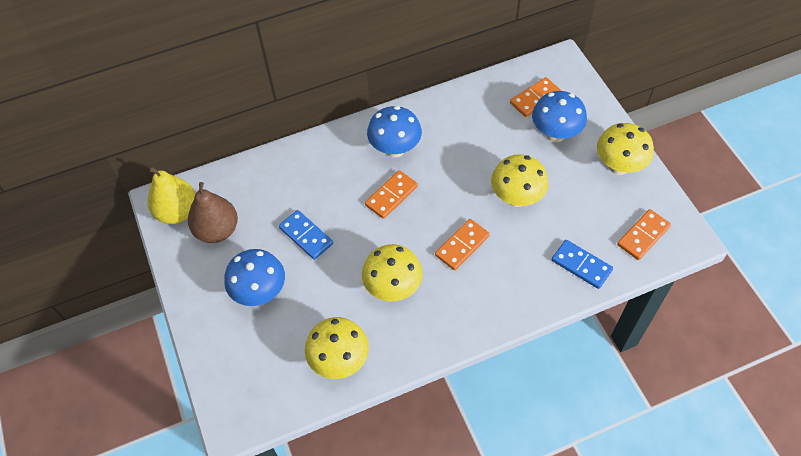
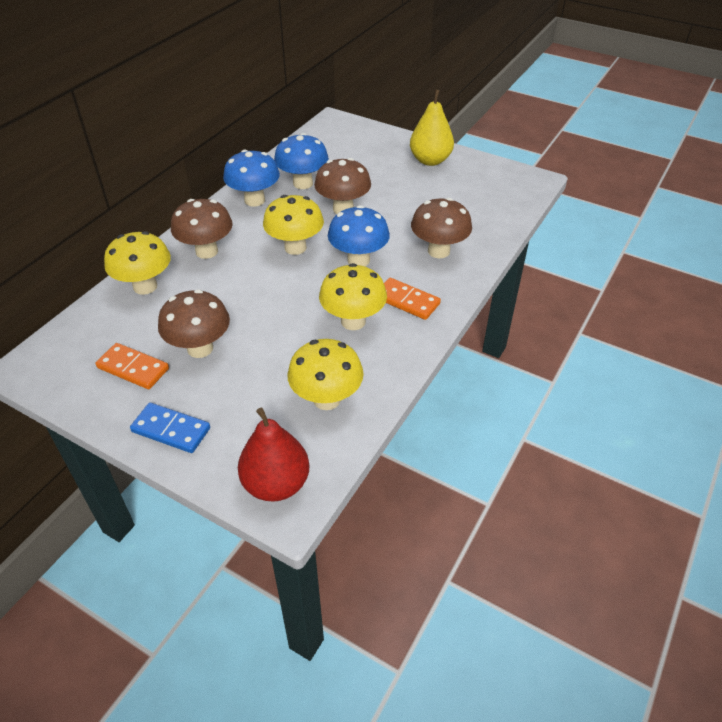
blue domino: 2 -> 1
brown mushroom: 0 -> 4
brown pear: 1 -> 0
orange domino: 4 -> 2
red pear: 0 -> 1

